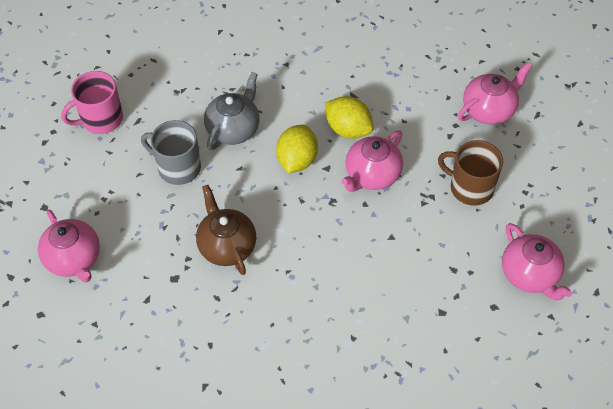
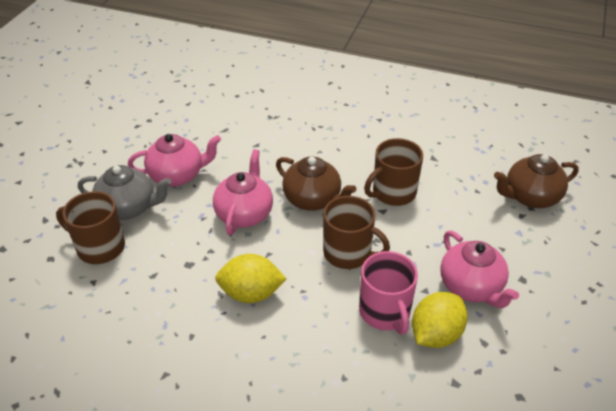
brown mug: 1 -> 3
brown teapot: 1 -> 2
grey mug: 1 -> 0
pink teapot: 4 -> 3

